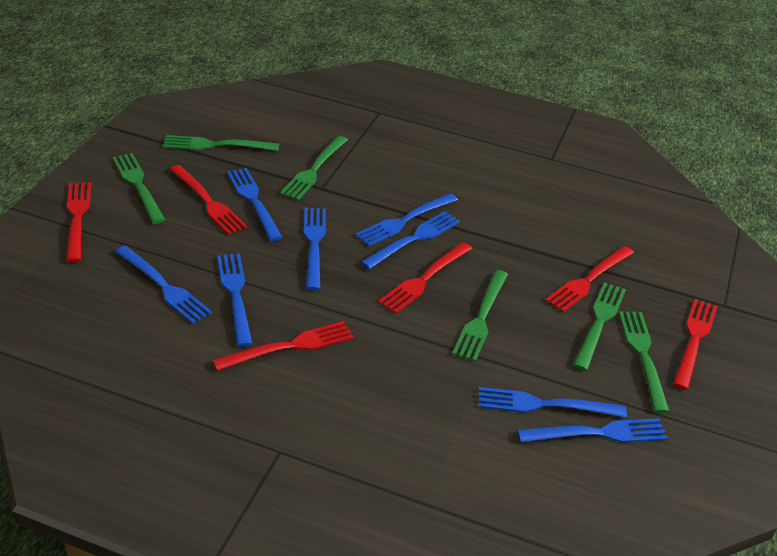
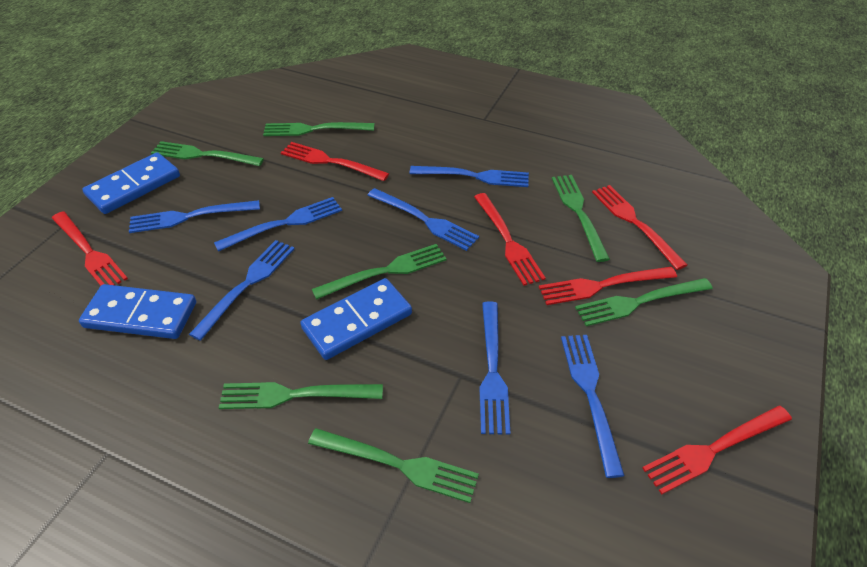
blue domino: 0 -> 3
blue fork: 8 -> 7
green fork: 6 -> 7

